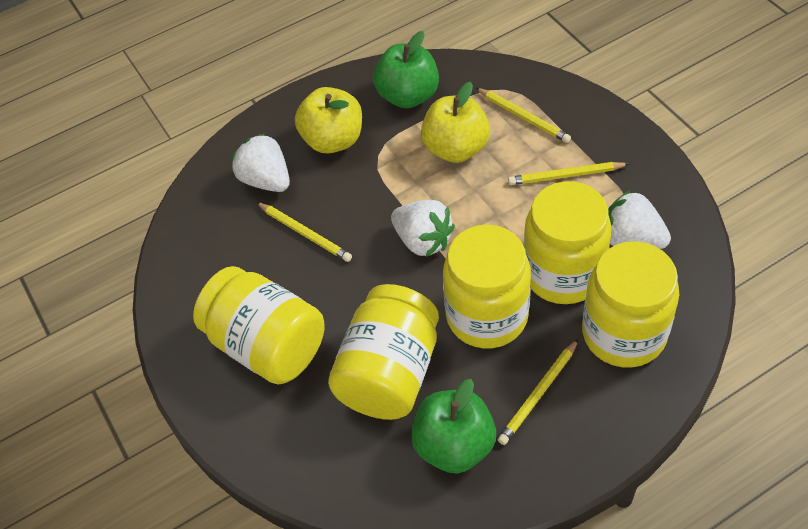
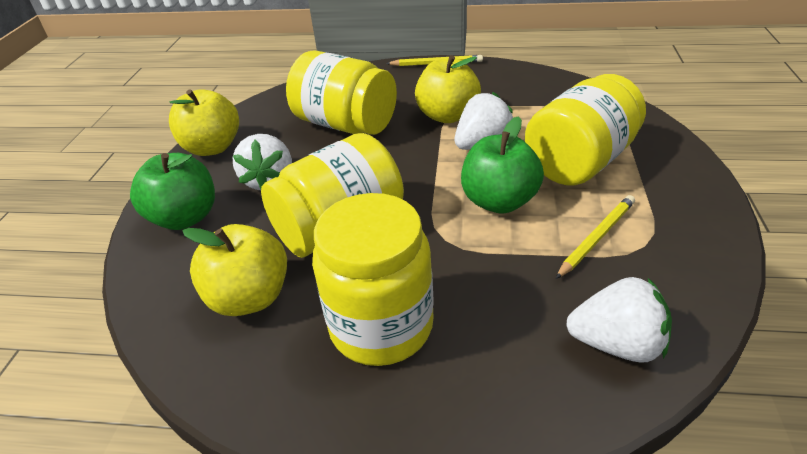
yellow apple: 2 -> 3
yellow jar: 5 -> 4
yellow pencil: 4 -> 2

